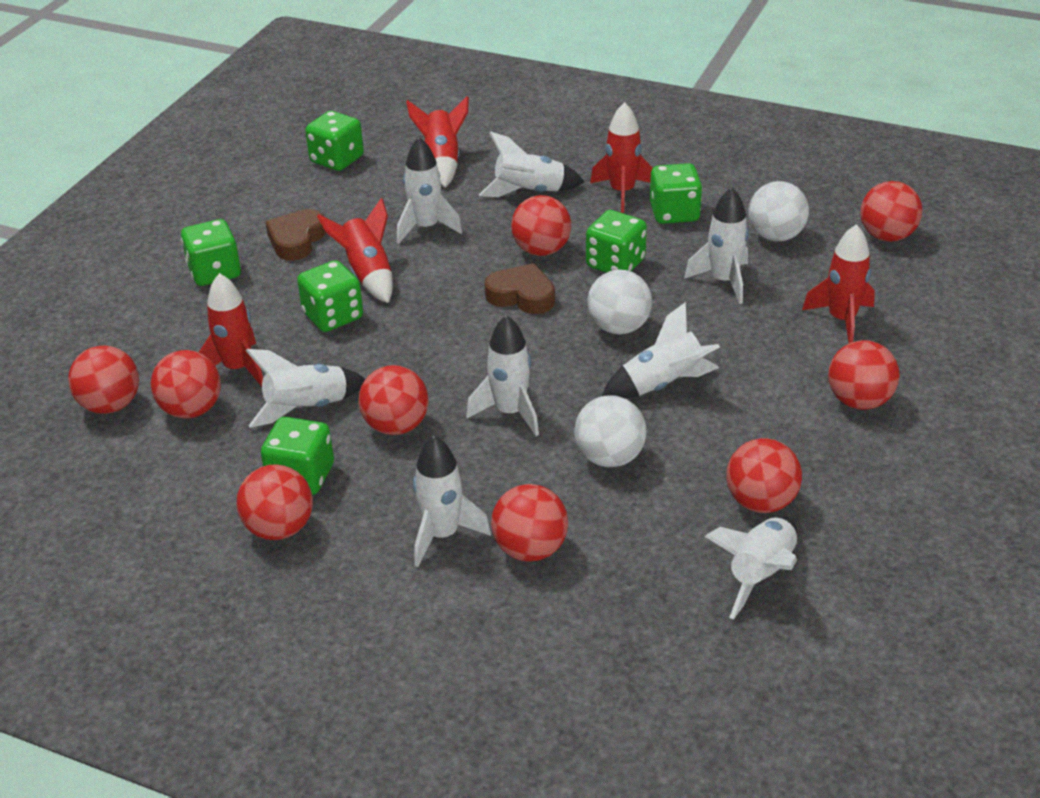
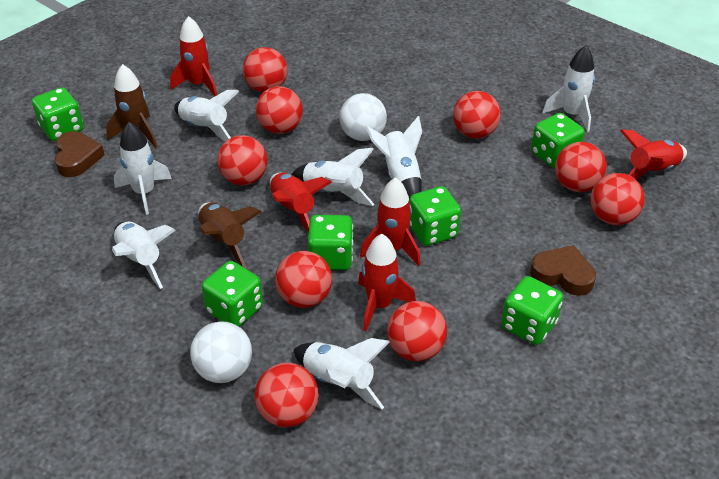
brown rocket: 0 -> 2
white ball: 3 -> 2
white rocket: 8 -> 7

